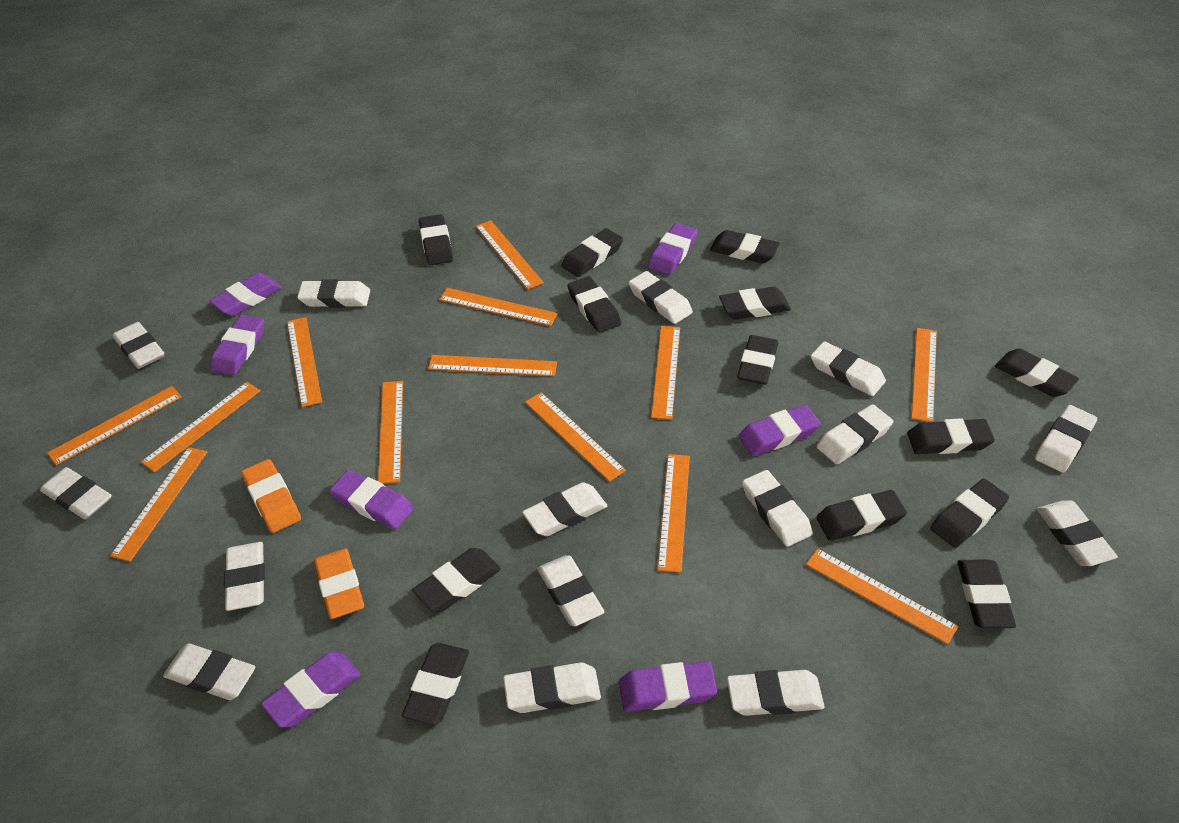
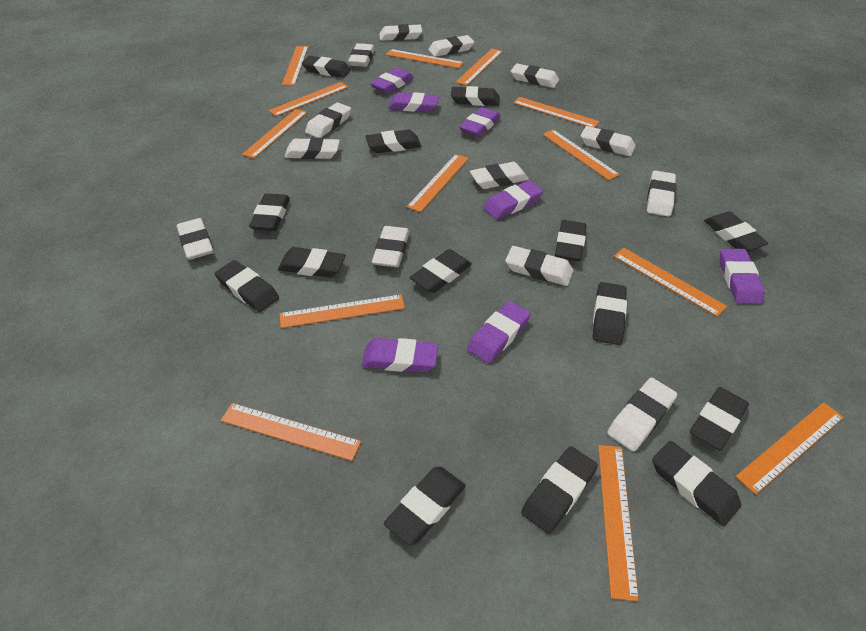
black eraser: 13 -> 14
orange eraser: 2 -> 0
white eraser: 15 -> 13

